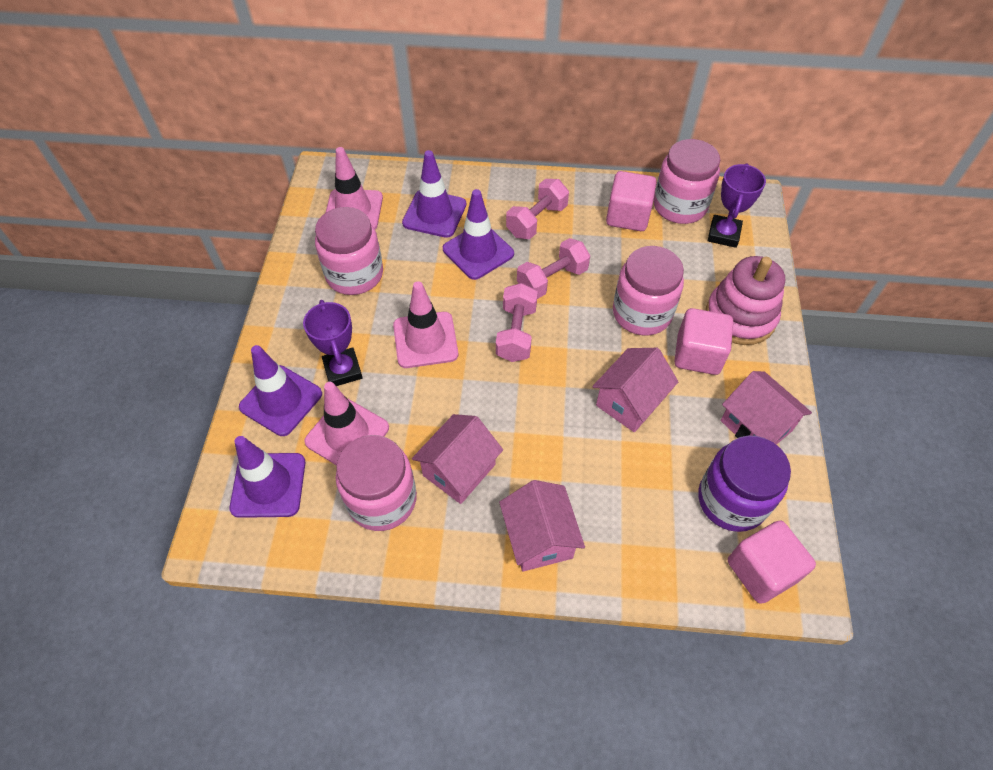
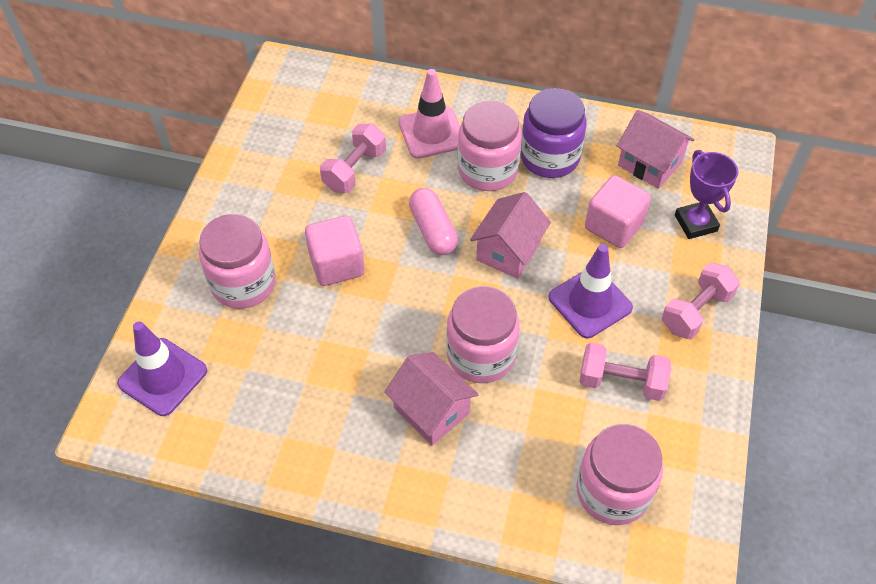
pink capsule: 0 -> 1
pink cube: 3 -> 2
pink house: 4 -> 3
pink stacking toy: 1 -> 0
pink traffic cone: 3 -> 1
purple traffic cone: 4 -> 2
purple trophy: 2 -> 1

